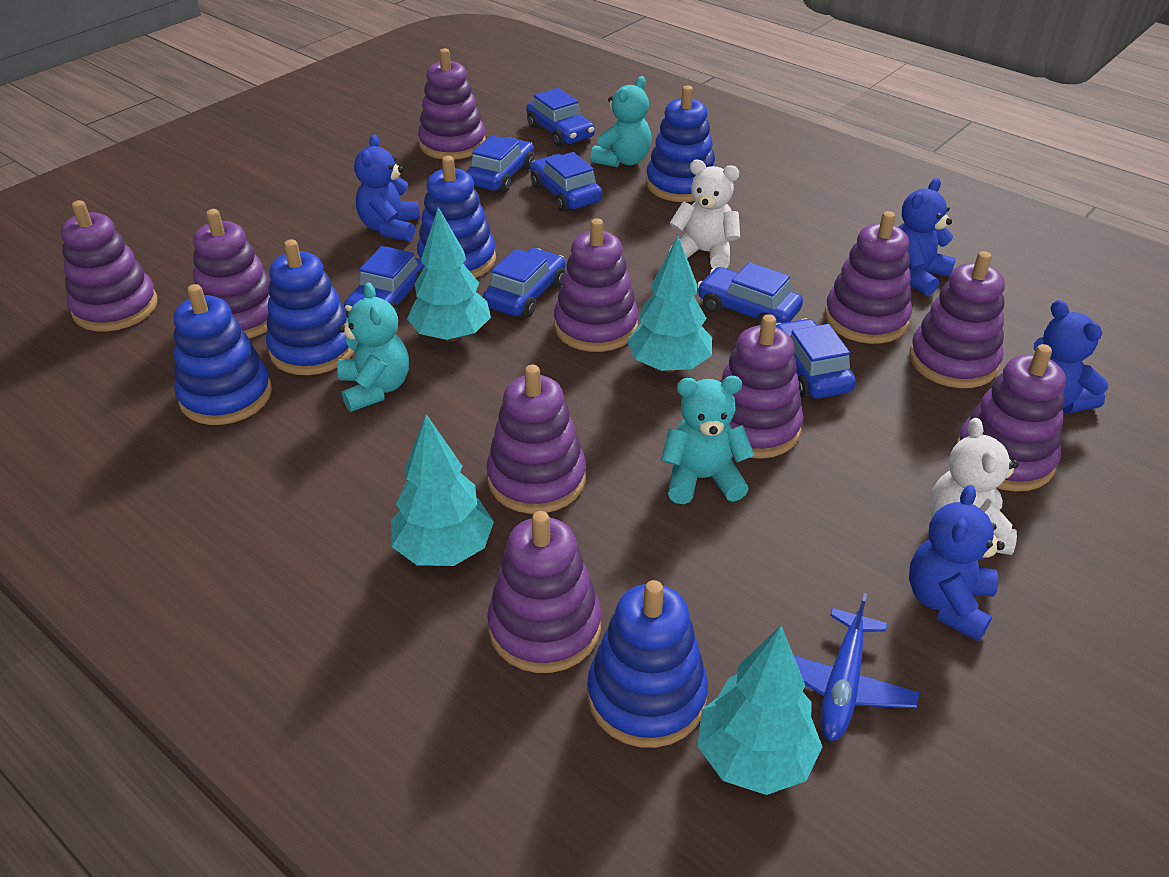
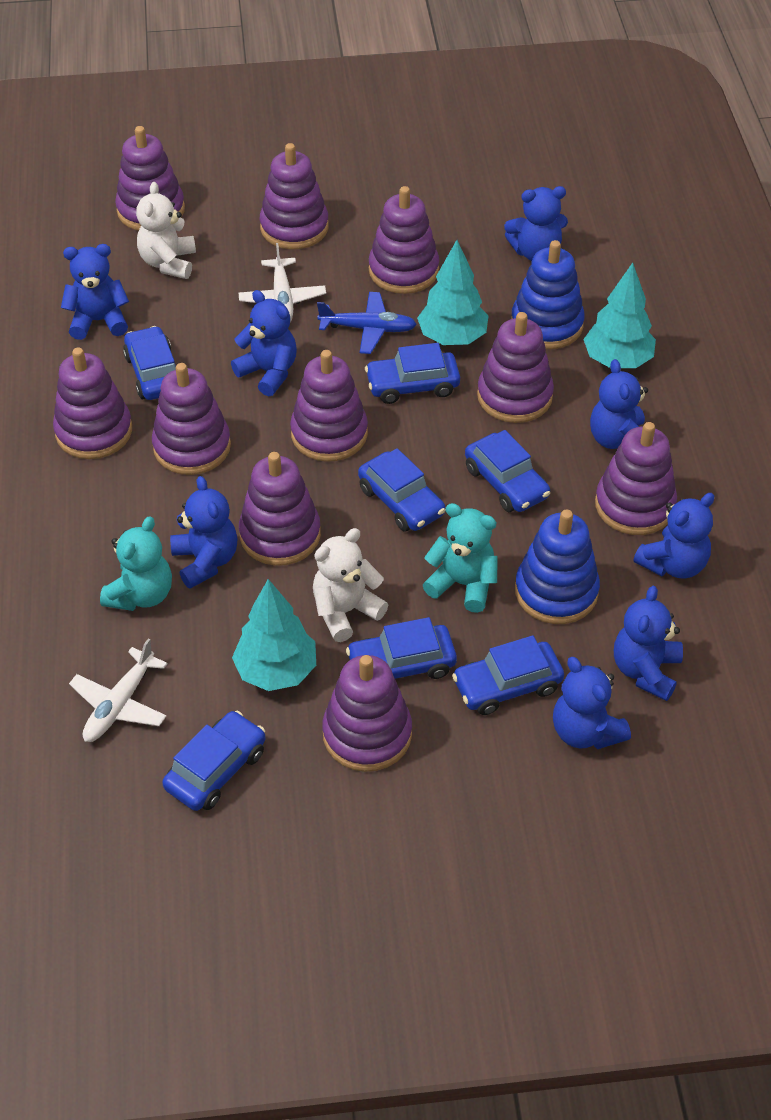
blue stacking toy: 5 -> 2
blue teddy bear: 4 -> 8
turquoise teddy bear: 3 -> 2
turquoise tree: 4 -> 3
white plane: 0 -> 2

